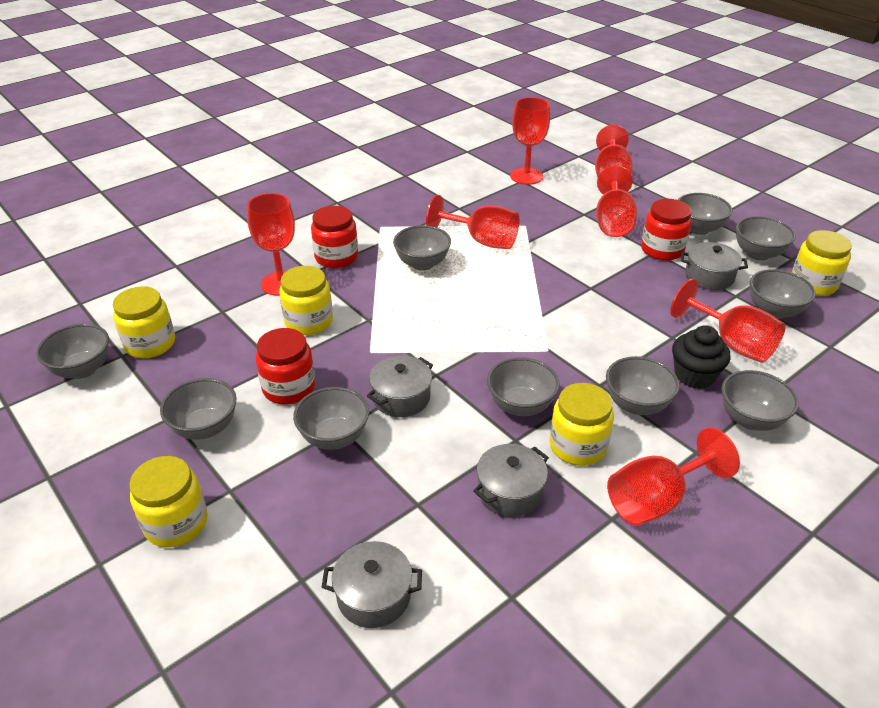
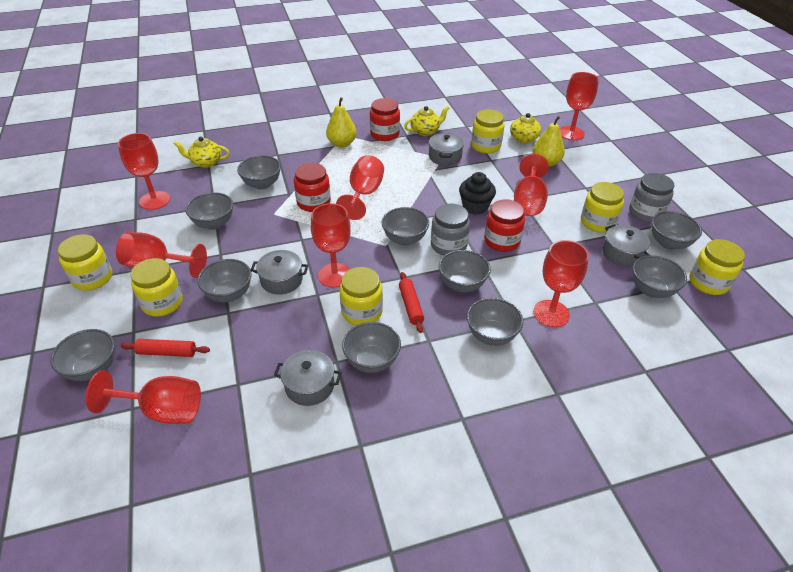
grey jar: 0 -> 2
red goblet: 7 -> 8
red rolling pin: 0 -> 2
yellow jar: 5 -> 6
yellow pear: 0 -> 2
yellow teapot: 0 -> 3

